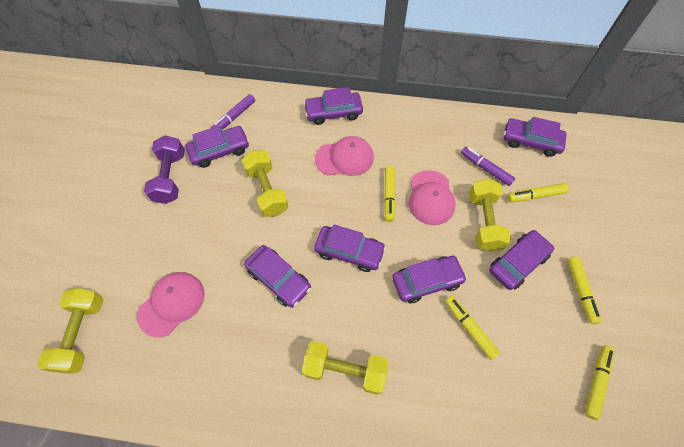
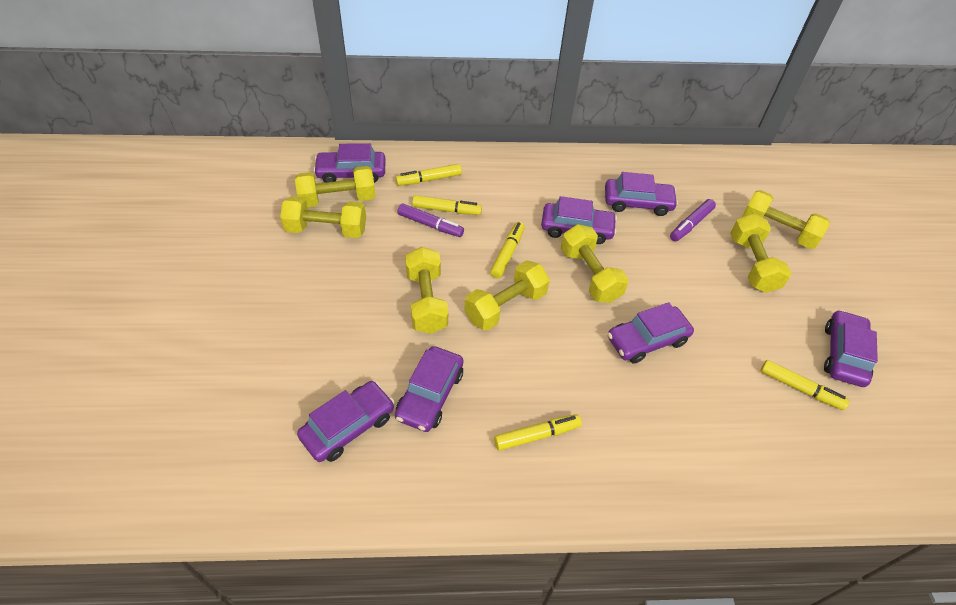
pink cap: 3 -> 0
purple dumbbell: 1 -> 0
yellow dumbbell: 4 -> 7

